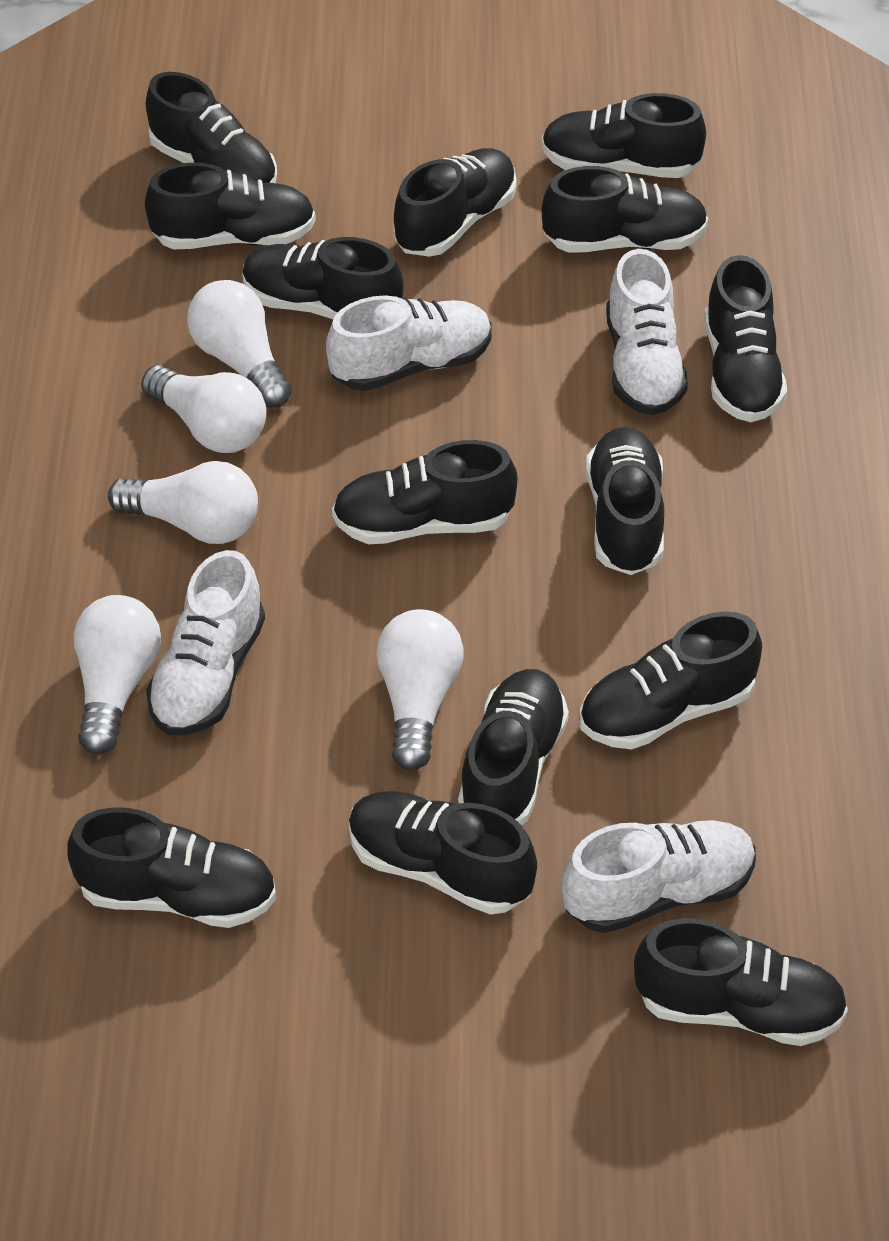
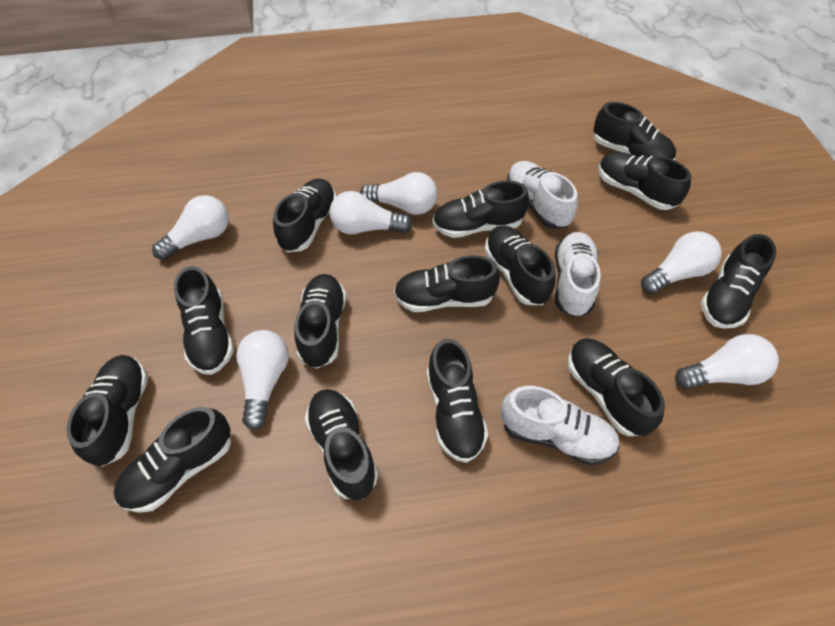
white light bulb: 5 -> 6
white shoe: 4 -> 3

